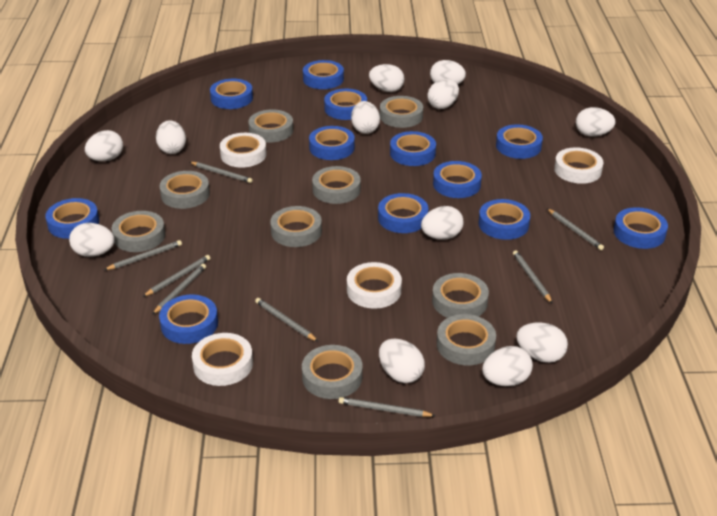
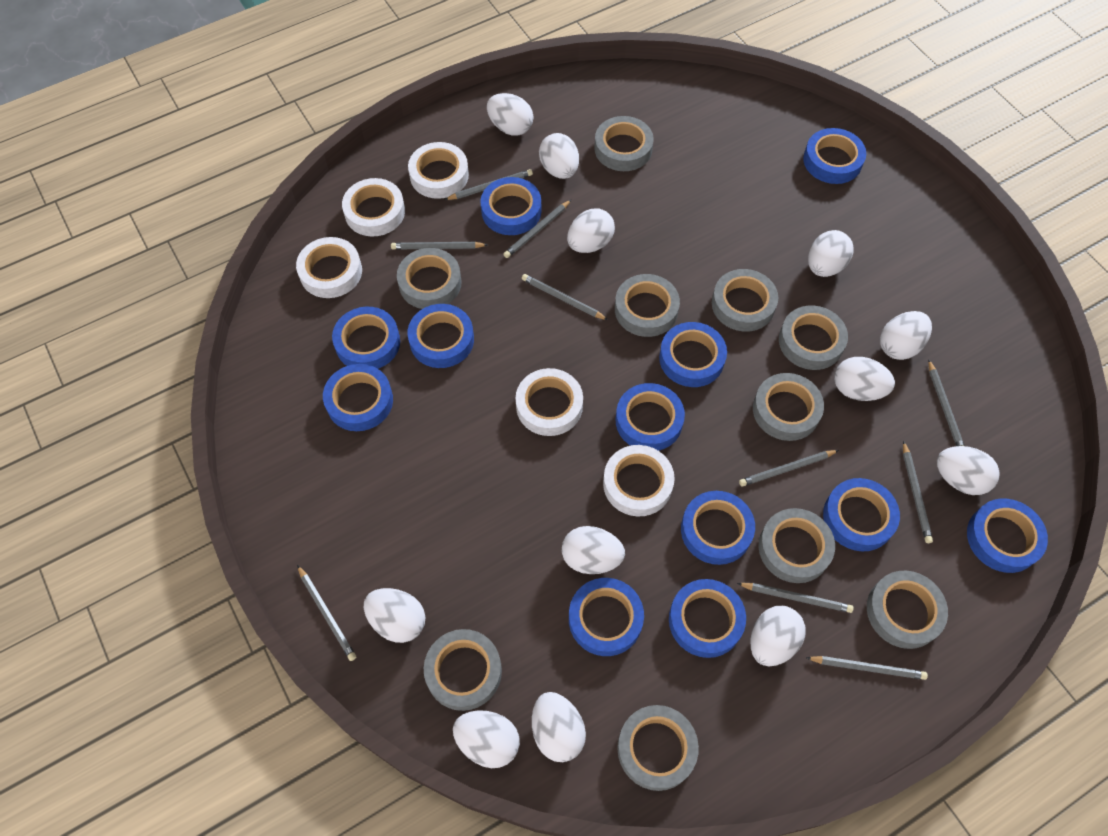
grey pencil: 8 -> 10
grey tape: 9 -> 10
white tape: 4 -> 5

